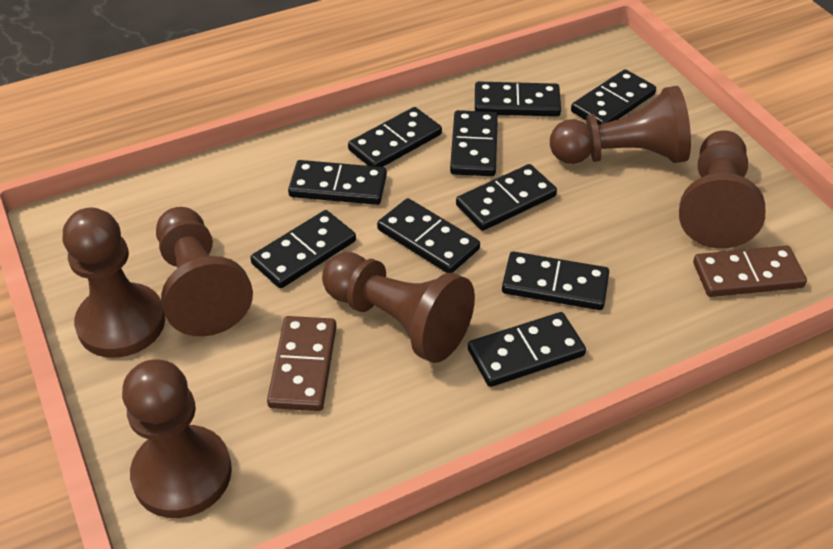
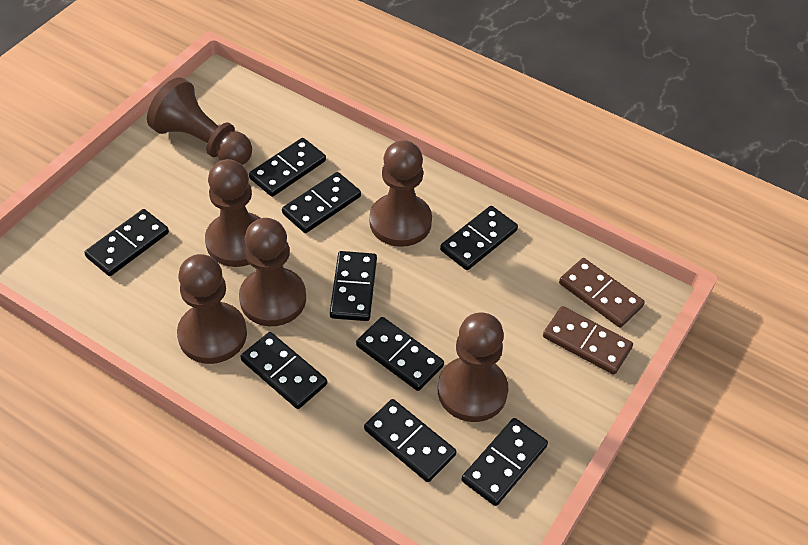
black domino: 10 -> 9

